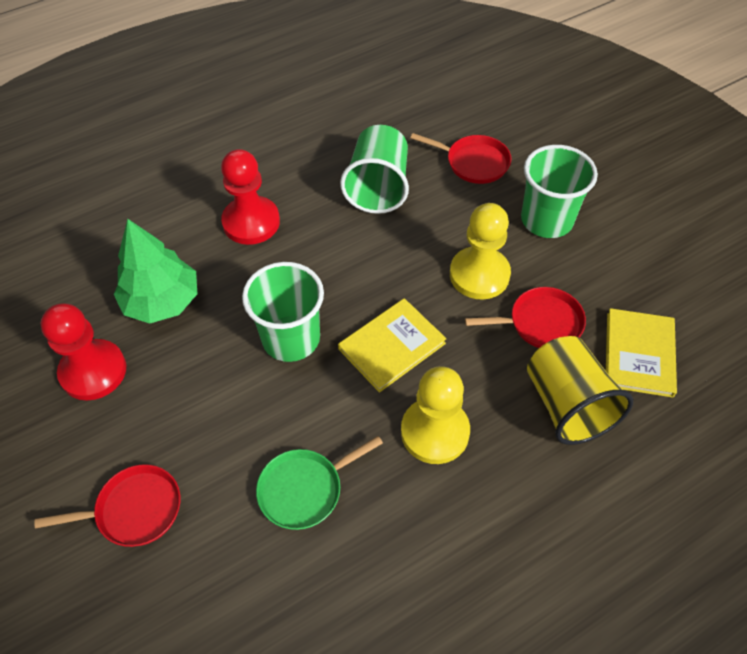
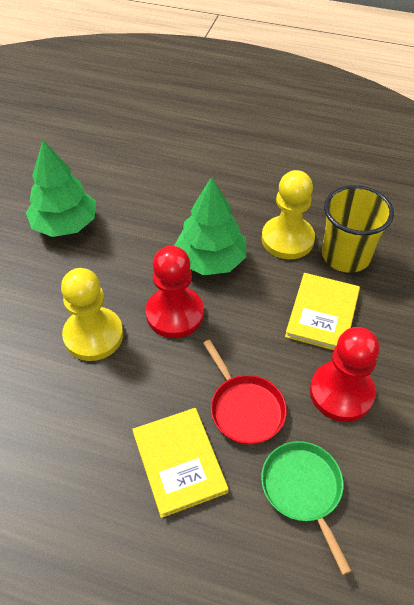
green cup: 3 -> 0
green tree: 1 -> 2
red pan: 3 -> 1

